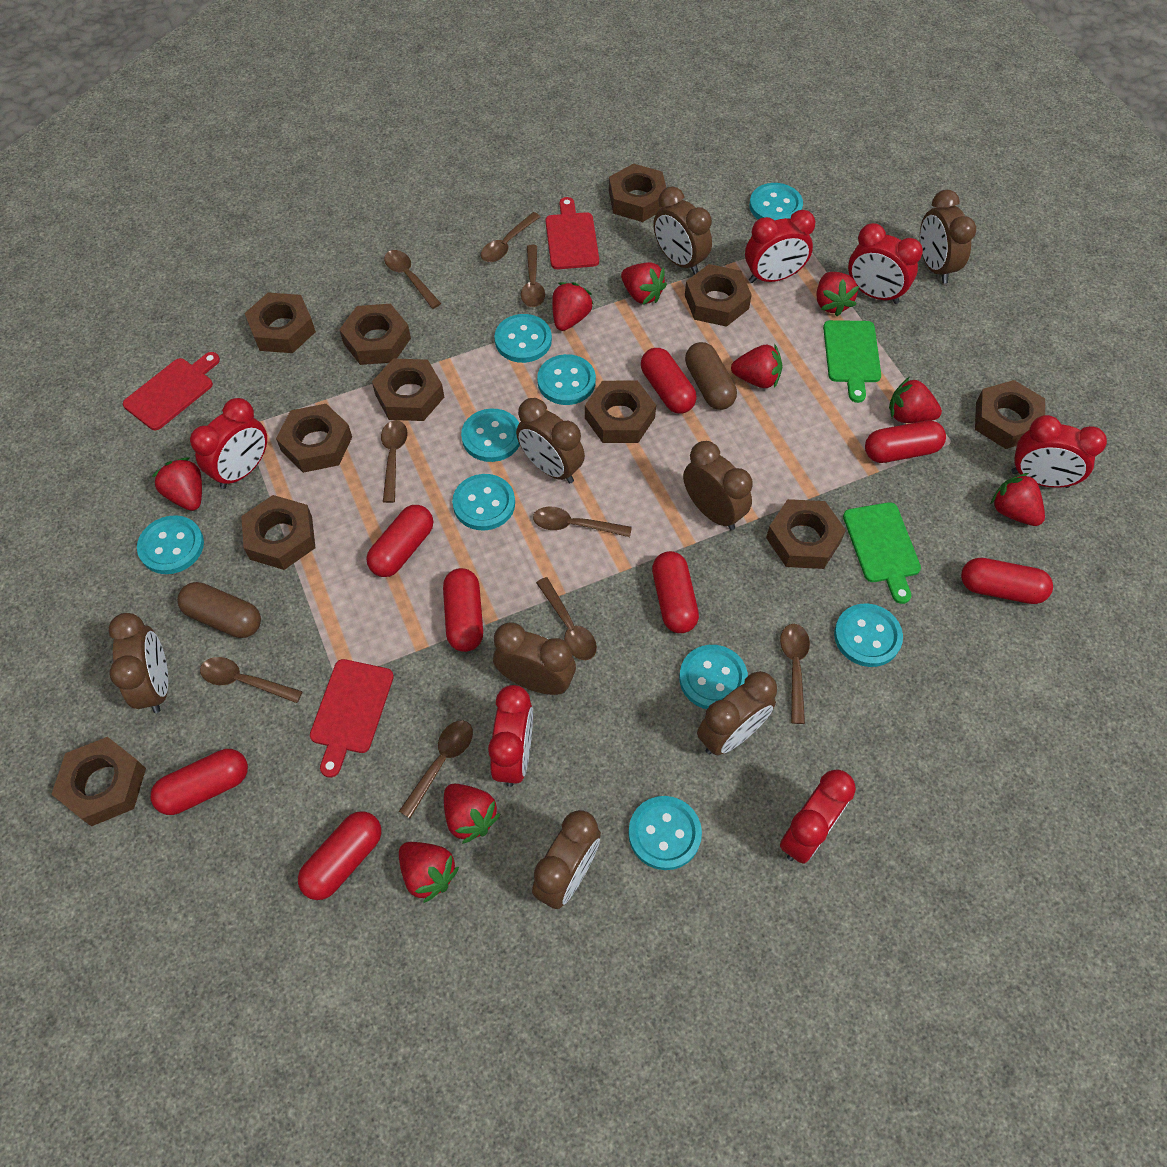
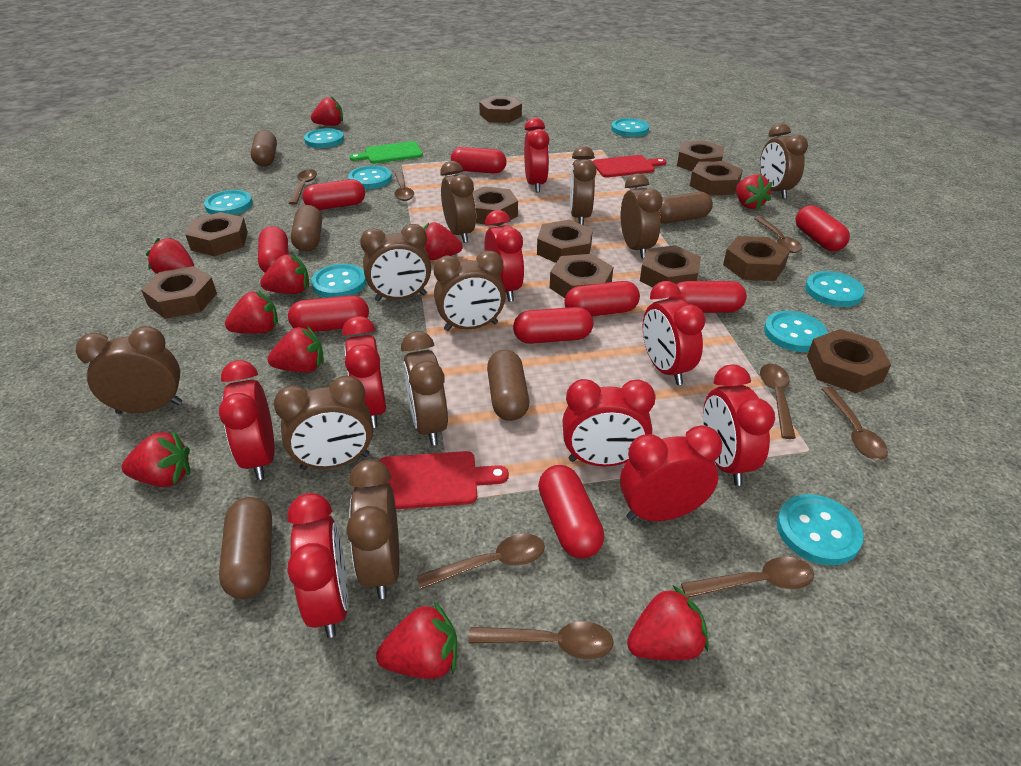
brown capsule: 2 -> 5
brown clock: 8 -> 10
brown spoon: 9 -> 8
green cutting board: 2 -> 1
red capsule: 8 -> 9
red clock: 6 -> 9
red cutting board: 3 -> 2
red strawberry: 9 -> 10
turquoise button: 9 -> 8

